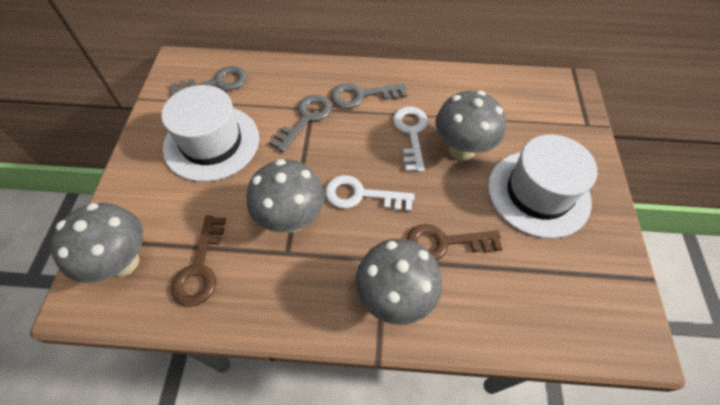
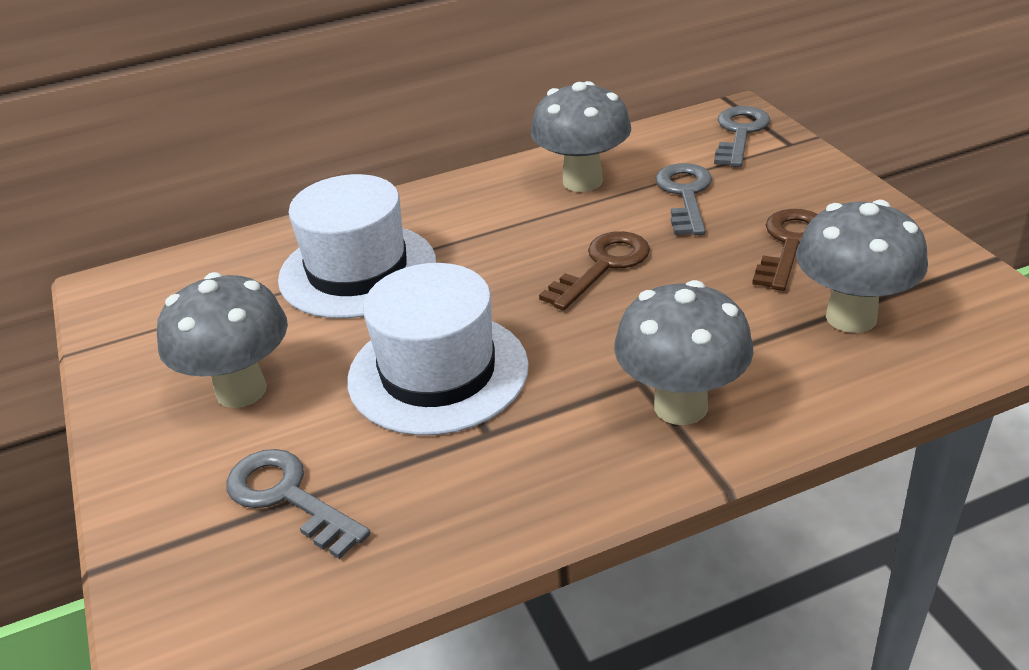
white key: 2 -> 0

